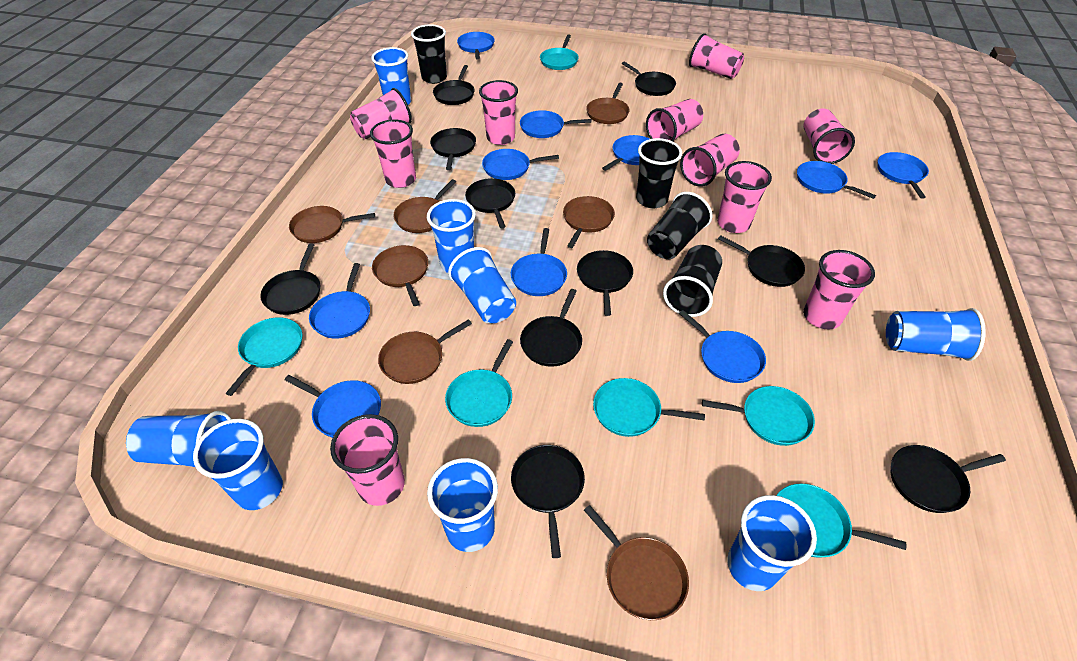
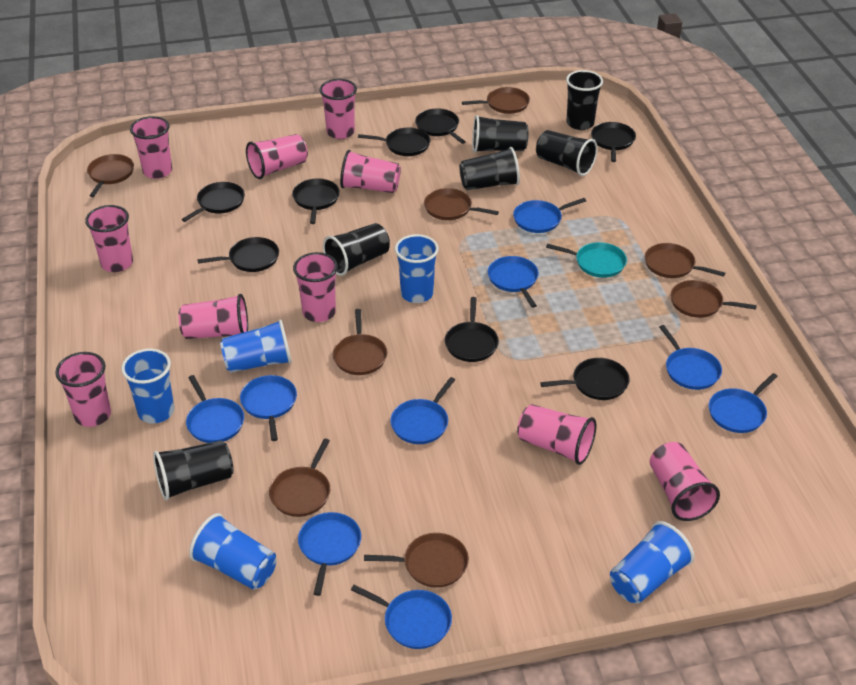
black cup: 4 -> 6
black pan: 10 -> 8
blue cup: 8 -> 5
blue pan: 10 -> 9
brown pan: 7 -> 8
turquoise pan: 6 -> 1

